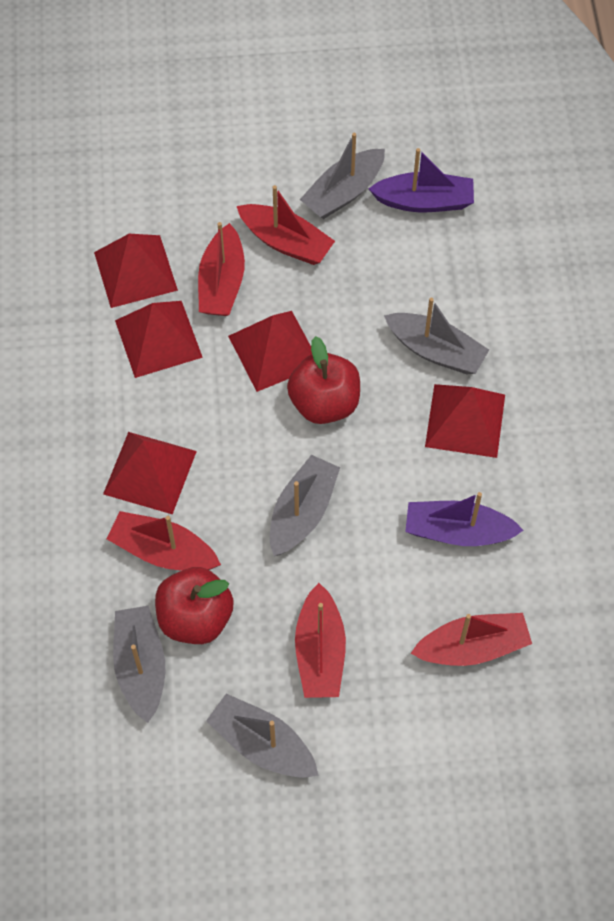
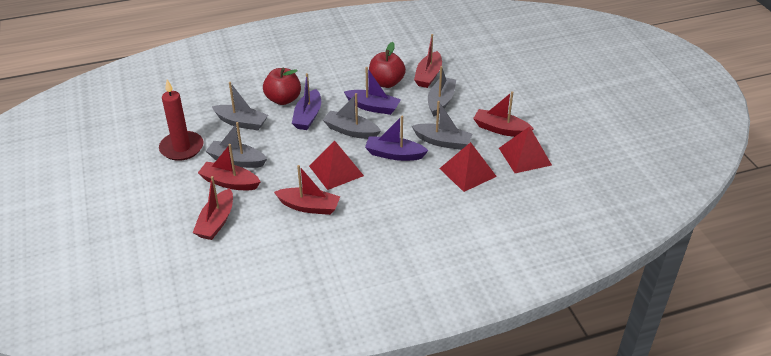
purple boat: 2 -> 3
red candle: 0 -> 1
red pyramid: 5 -> 3

